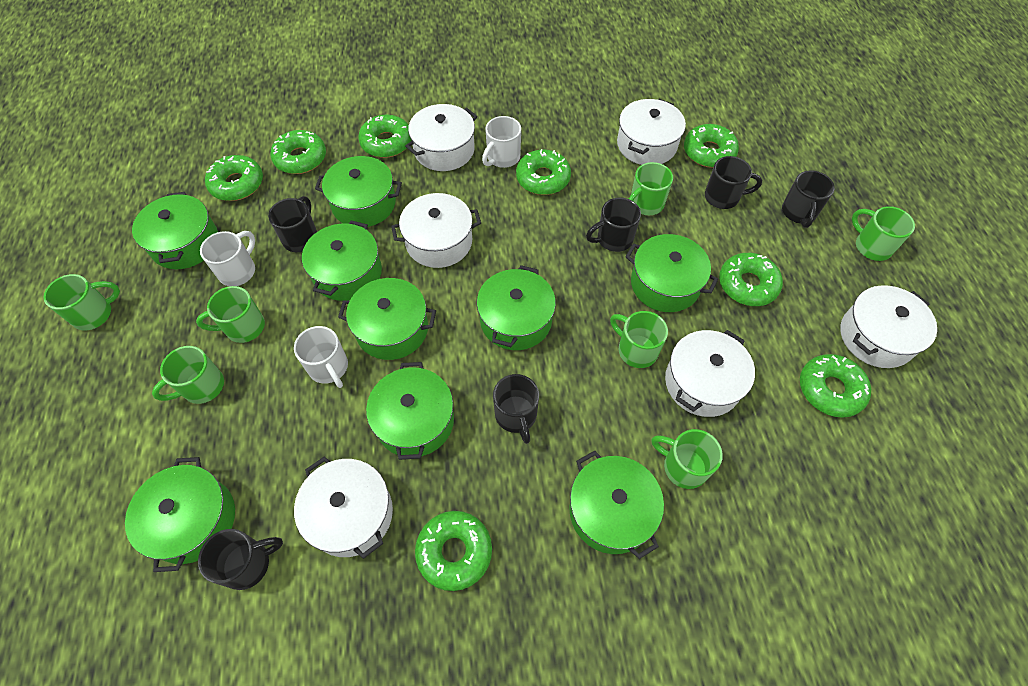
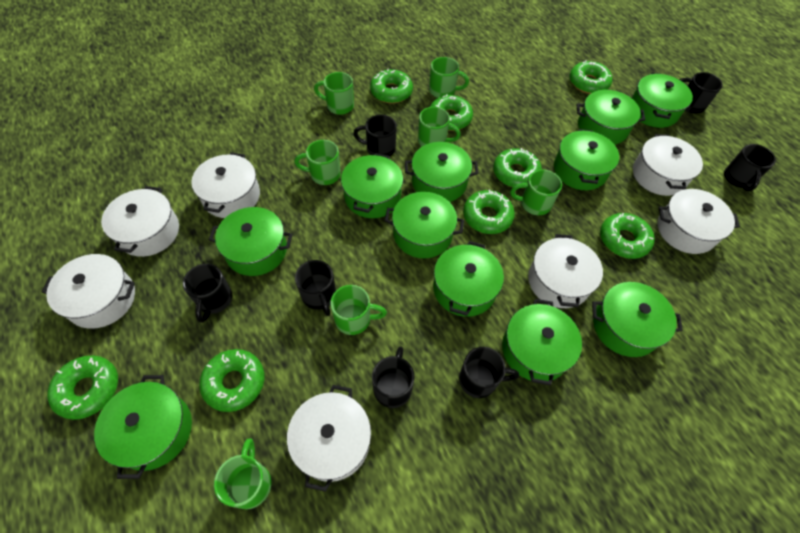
black mug: 6 -> 7
green pot: 9 -> 11
white mug: 3 -> 0
white pot: 6 -> 7

